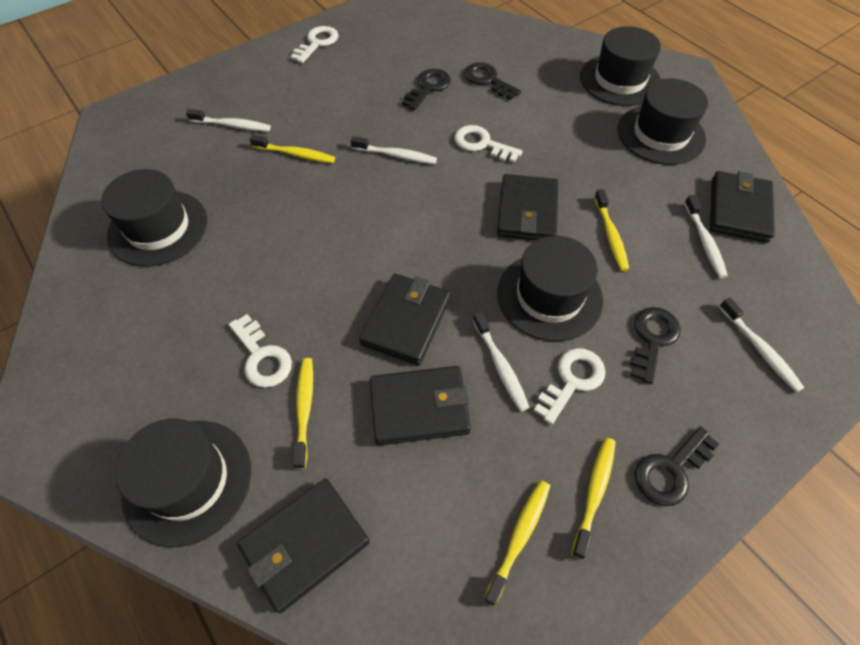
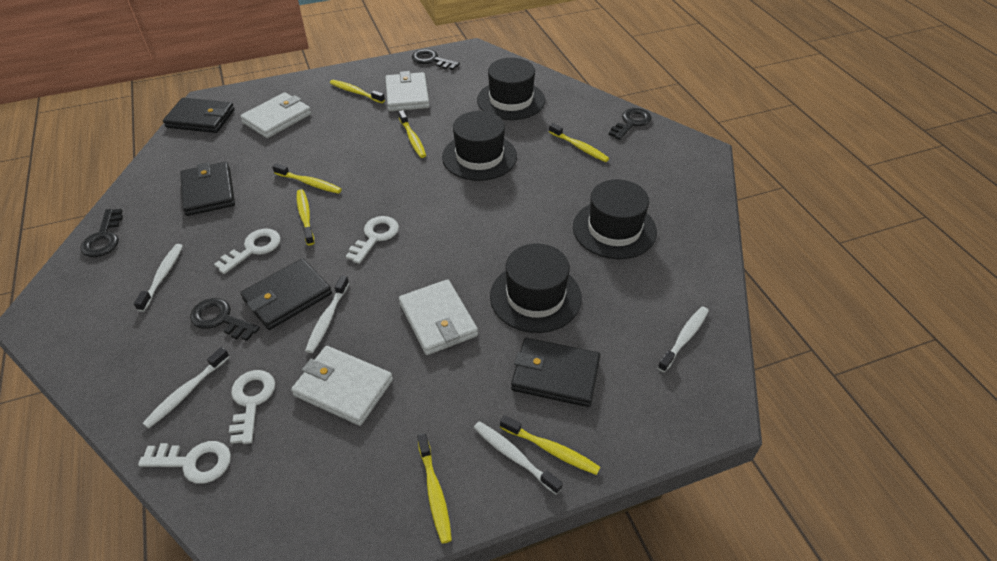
black hat: 5 -> 4
black wallet: 5 -> 4
white wallet: 0 -> 4
yellow toothbrush: 5 -> 7

